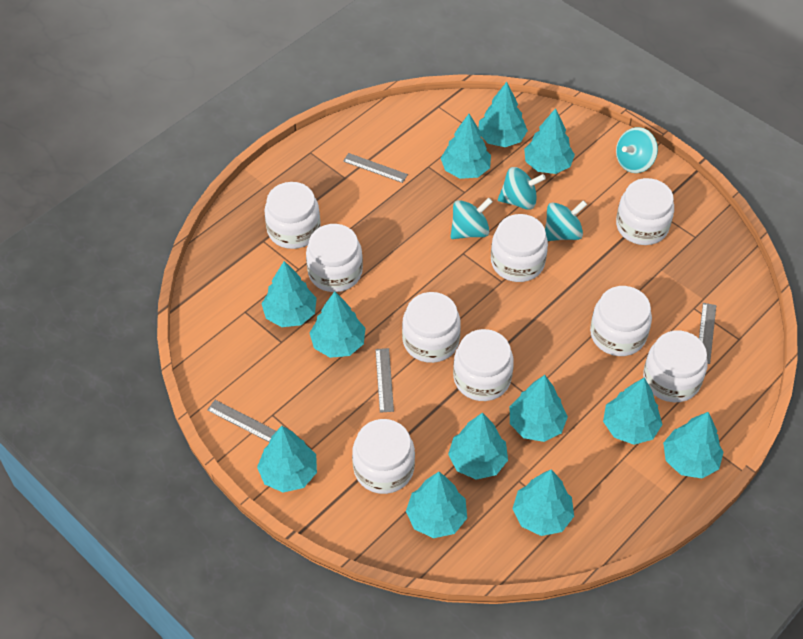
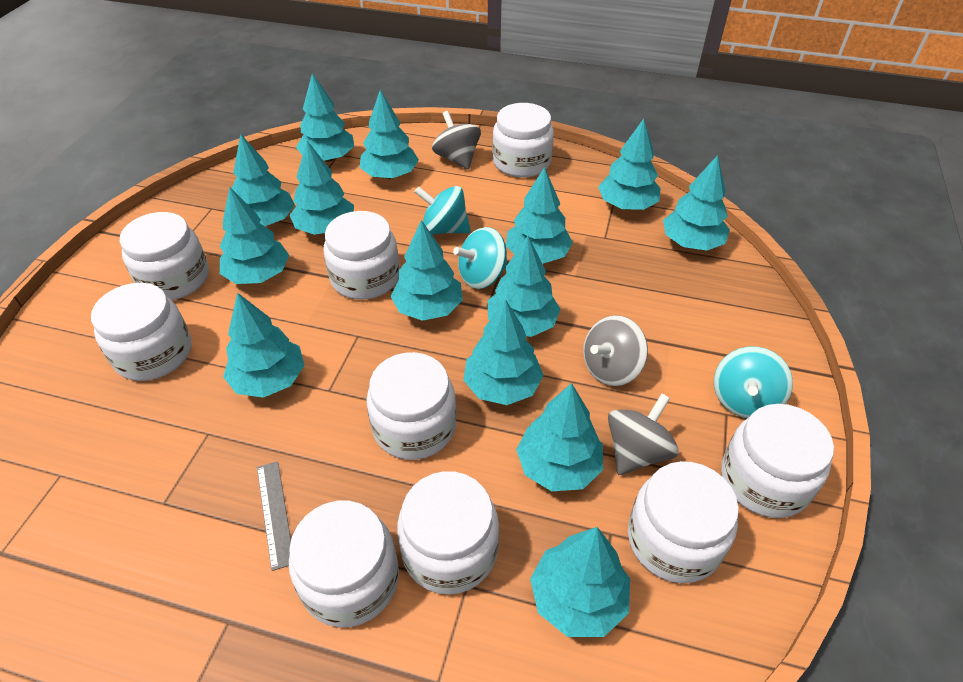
grey ruler: 4 -> 1
grey spinning top: 0 -> 3
turquoise spinning top: 4 -> 3
turquoise tree: 12 -> 14

